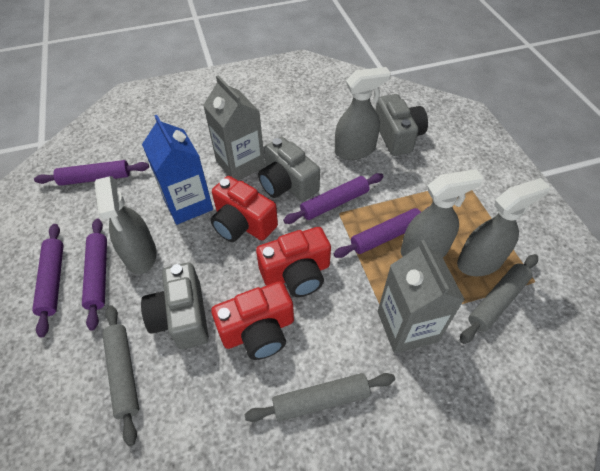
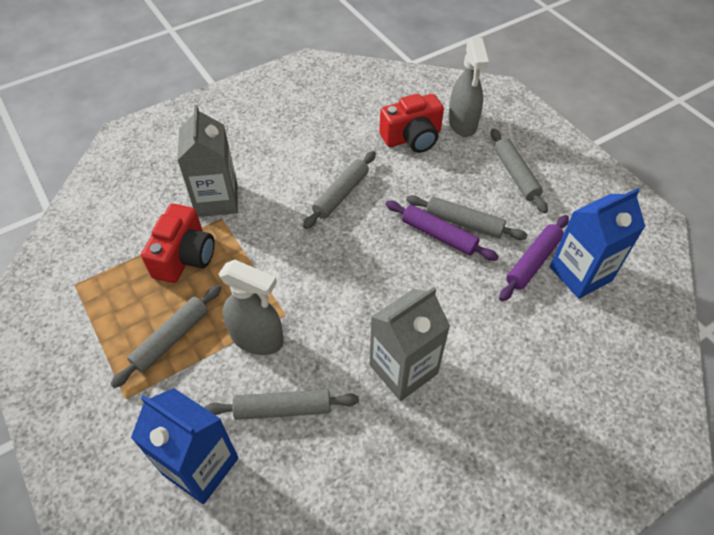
blue carton: 1 -> 2
grey camera: 3 -> 0
grey rolling pin: 3 -> 5
grey spray bottle: 4 -> 2
purple rolling pin: 5 -> 2
red camera: 3 -> 2

